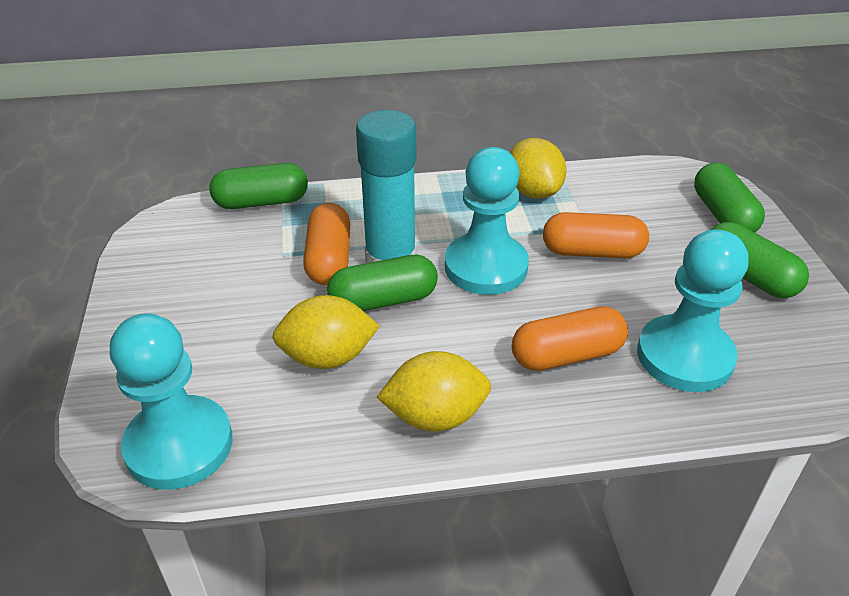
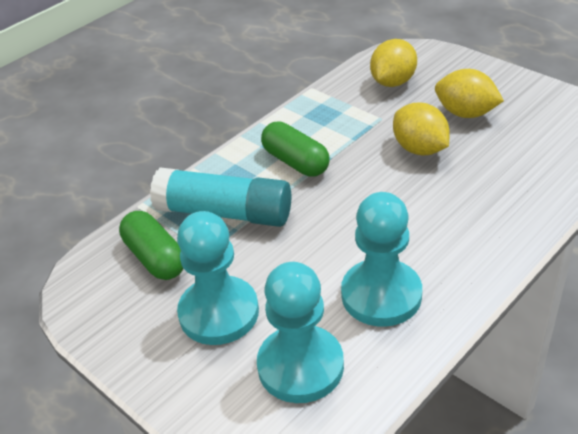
green capsule: 4 -> 2
orange capsule: 3 -> 0

